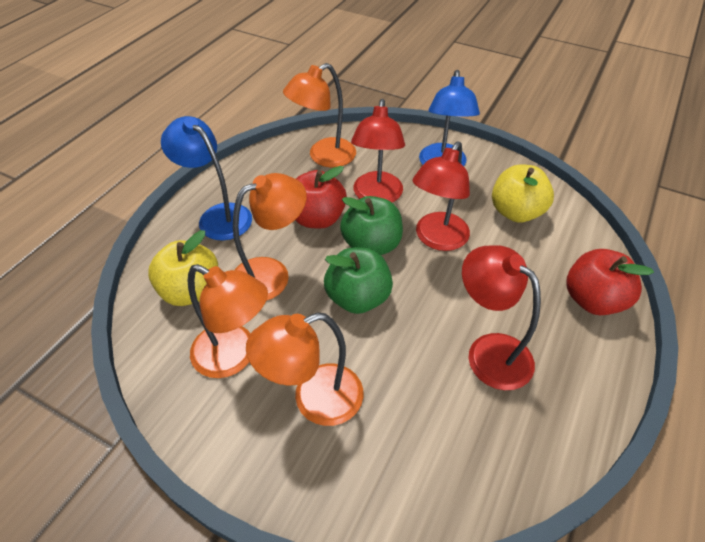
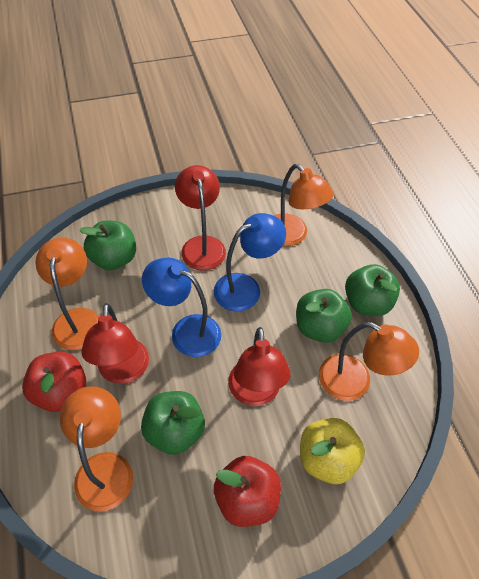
green apple: 2 -> 4
yellow apple: 2 -> 1

